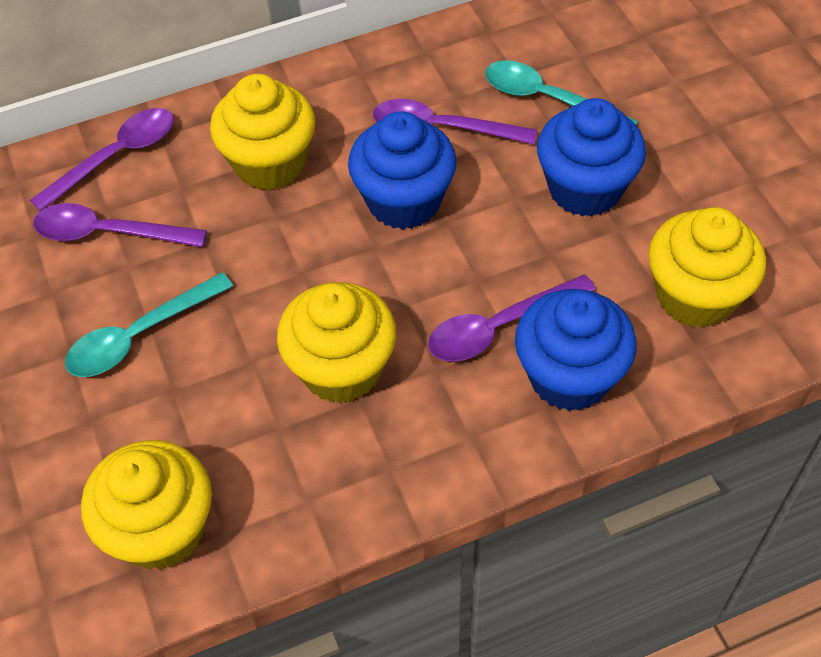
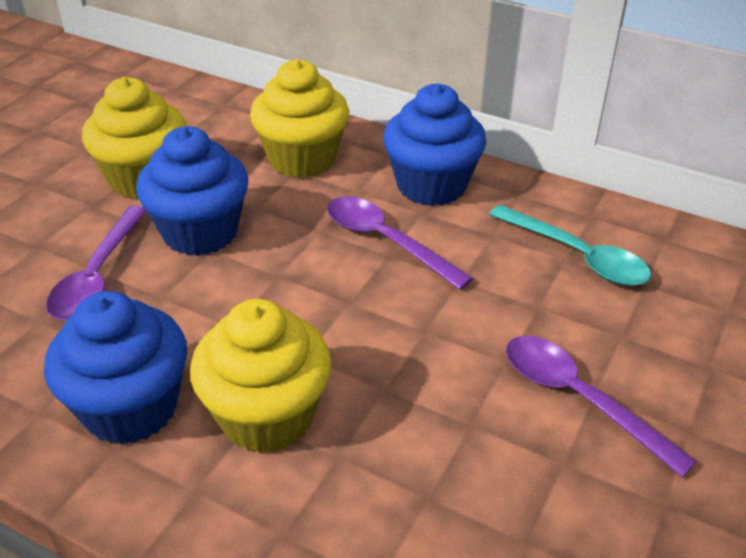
purple spoon: 4 -> 3
turquoise spoon: 2 -> 1
yellow cupcake: 4 -> 3

